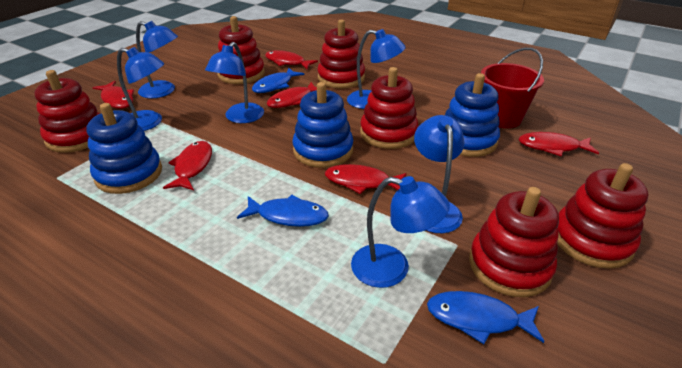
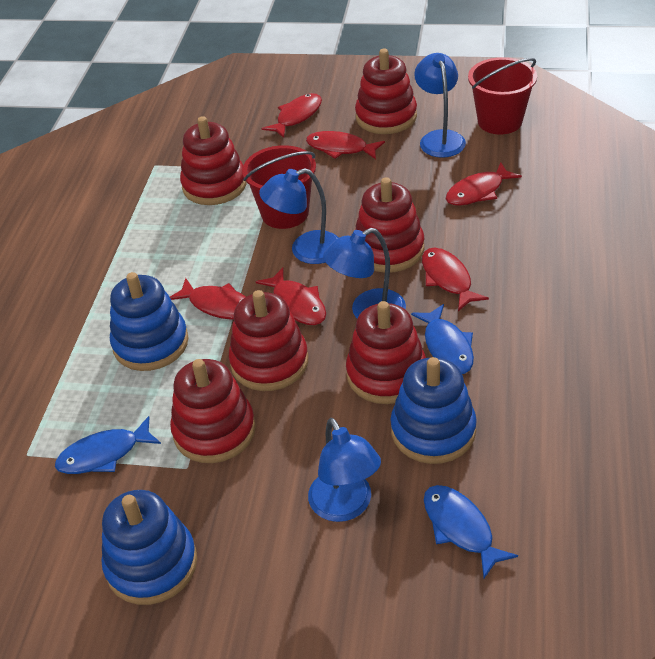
blue lamp: 6 -> 4
red bucket: 1 -> 2

